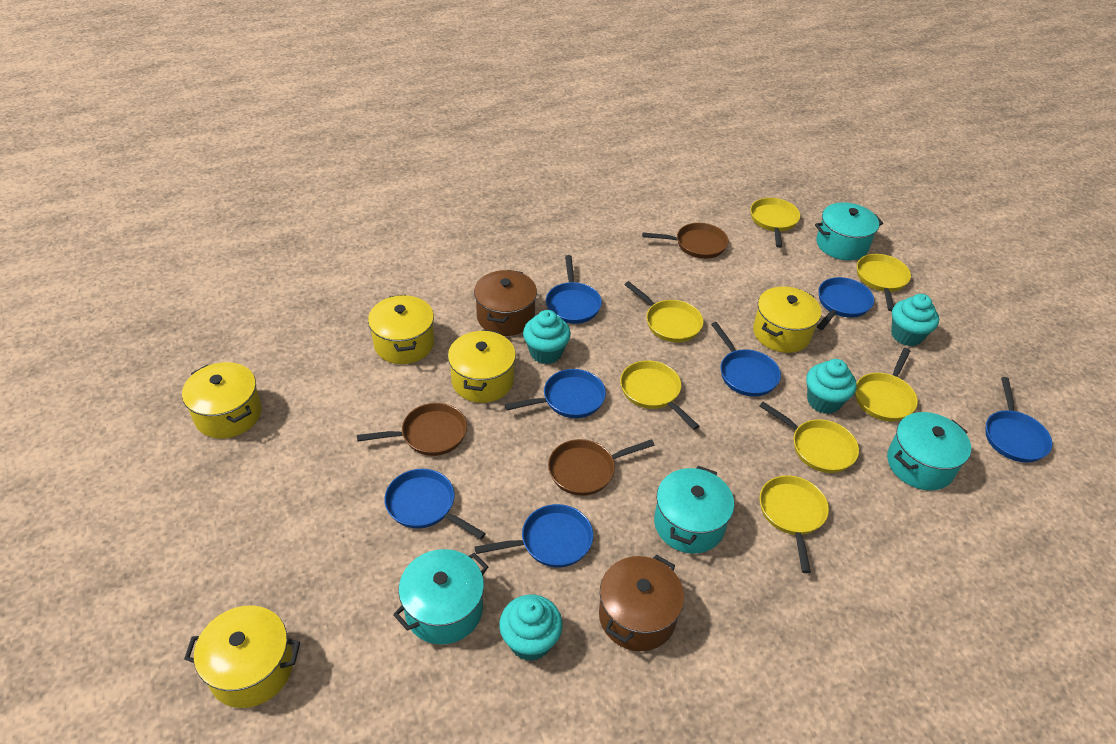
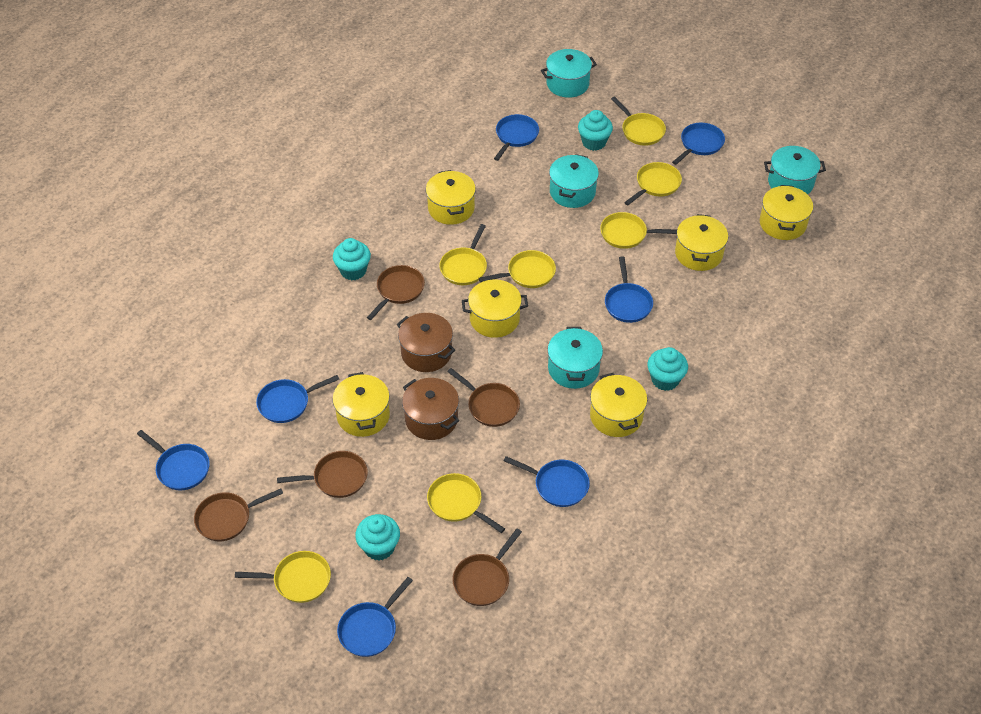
brown pan: 3 -> 5
yellow pot: 5 -> 6

